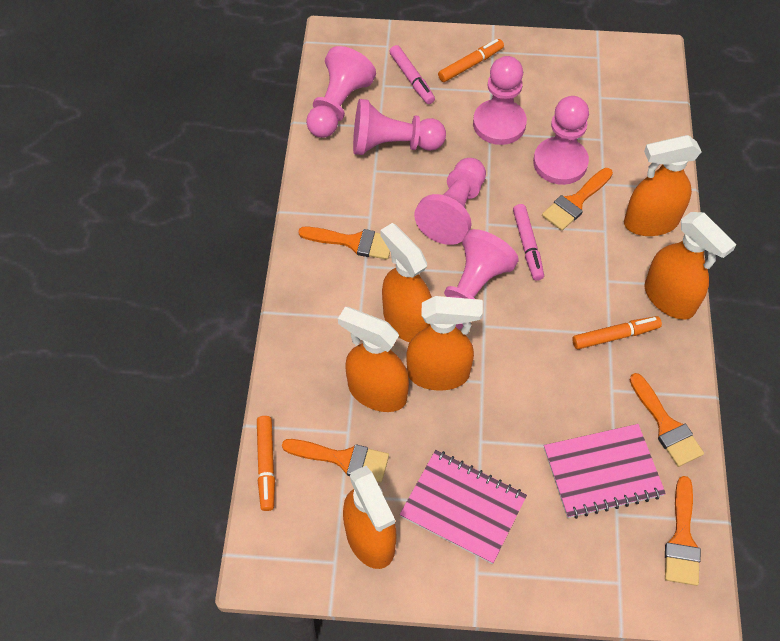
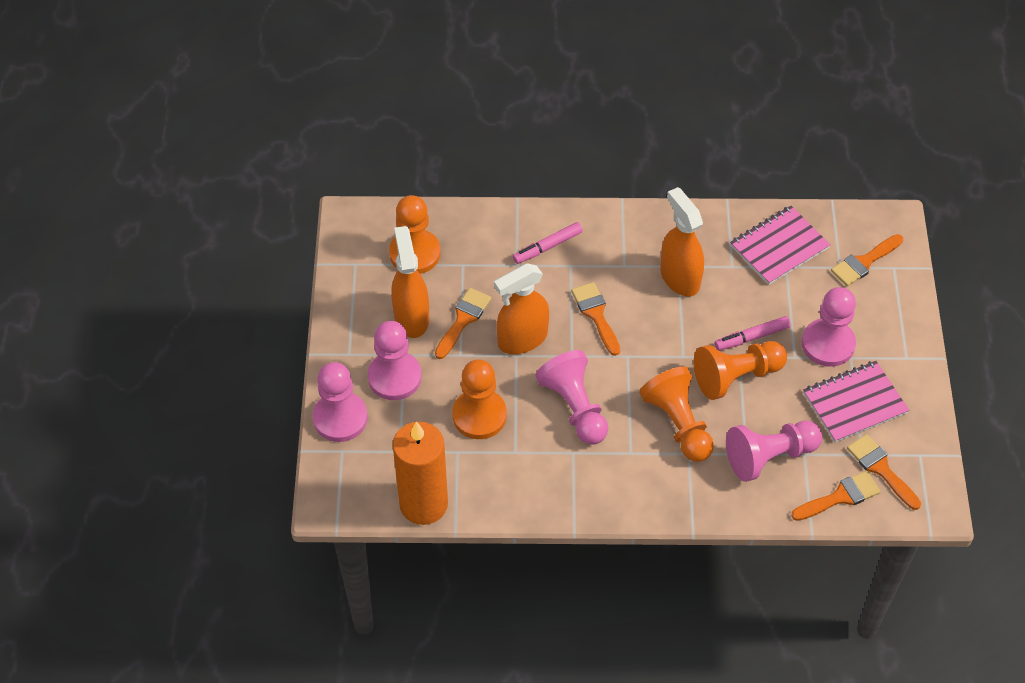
orange candle: 0 -> 1
orange marker: 3 -> 0
orange pawn: 0 -> 4
orange spray bottle: 6 -> 3
pink pawn: 6 -> 5

